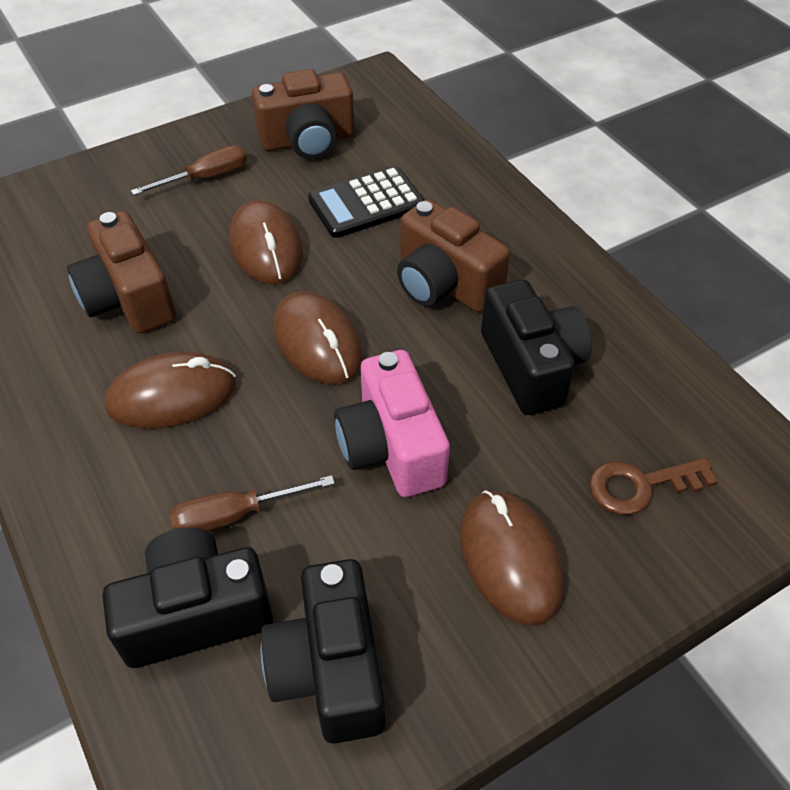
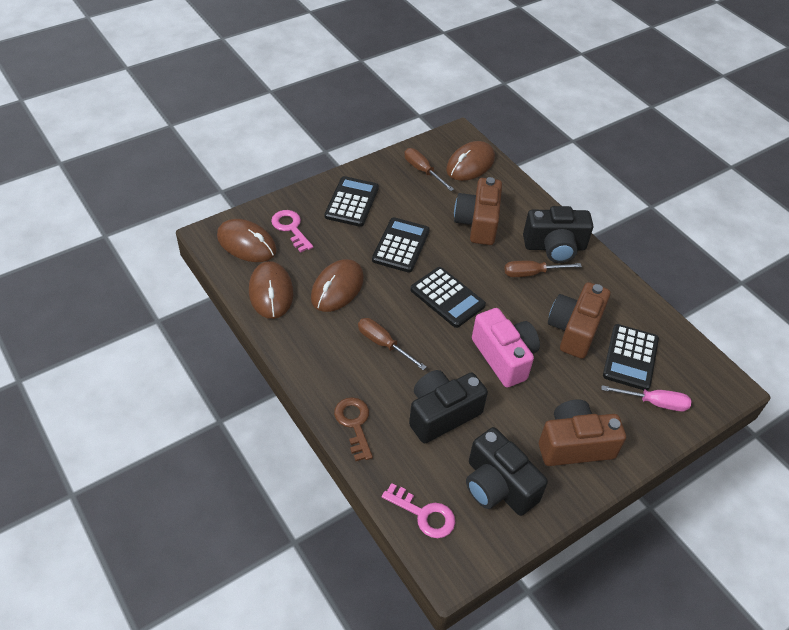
black calculator: 1 -> 4
brown screwdriver: 2 -> 3
pink key: 0 -> 2
pink screwdriver: 0 -> 1

